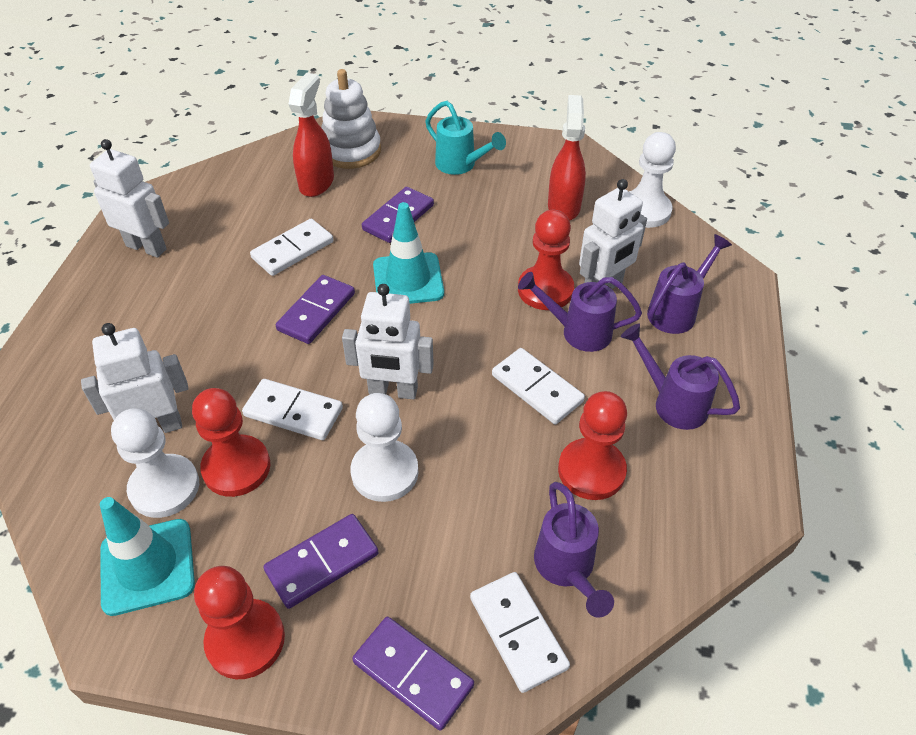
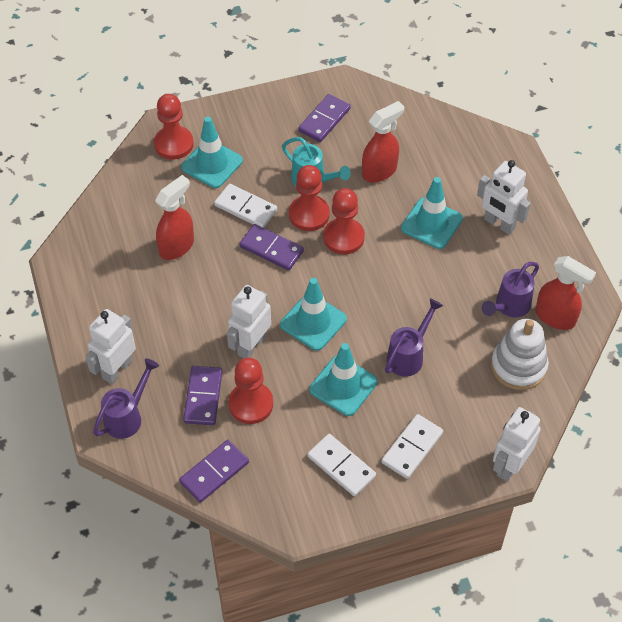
purple watering can: 4 -> 3
red spray bottle: 2 -> 3
turquoise traffic cone: 2 -> 4
white domino: 4 -> 3
white pawn: 3 -> 0

